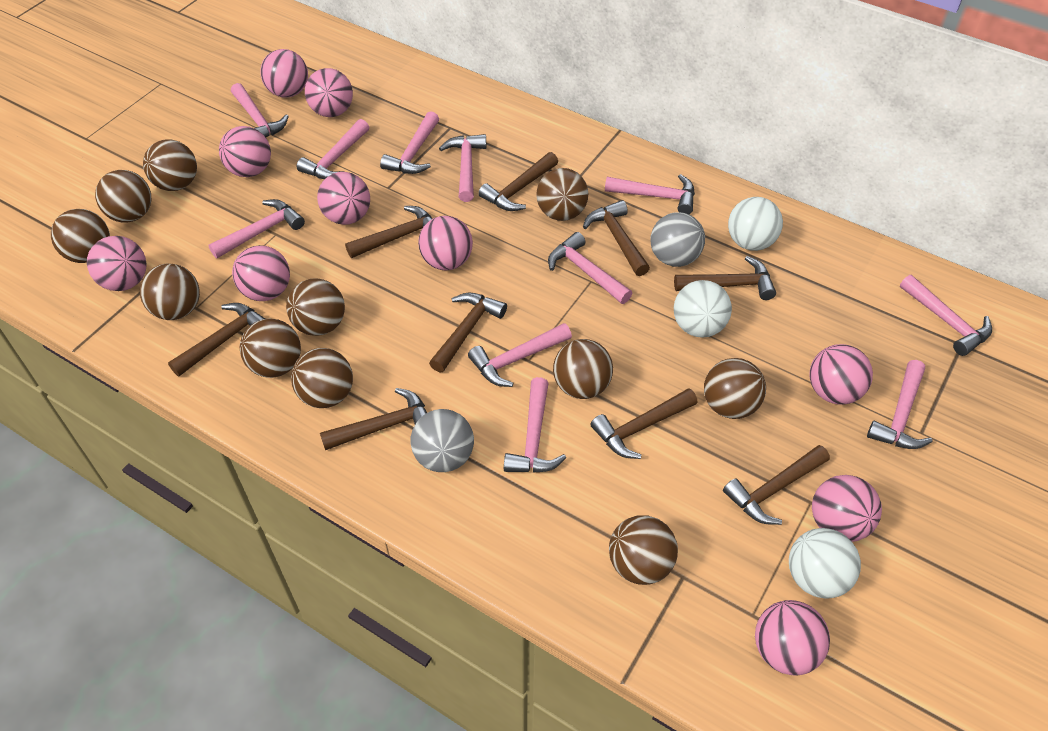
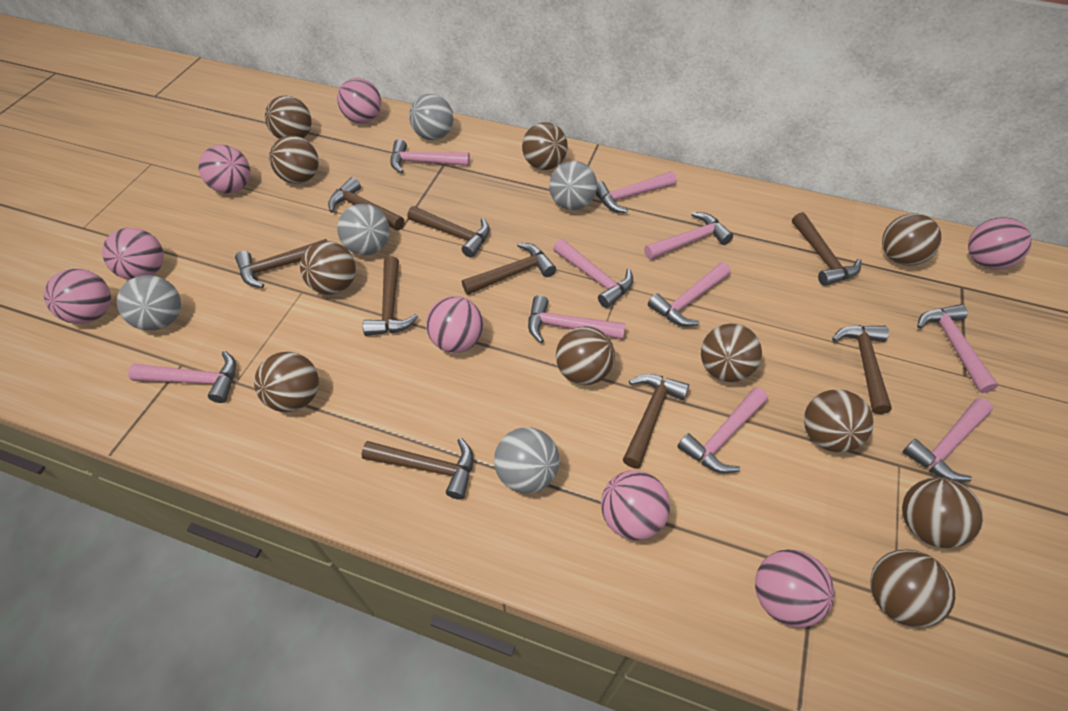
grey ball: 2 -> 5
pink ball: 10 -> 8
pink hammer: 11 -> 10
white ball: 3 -> 0

